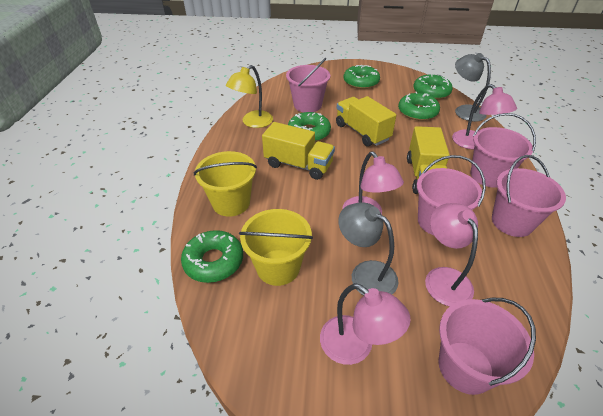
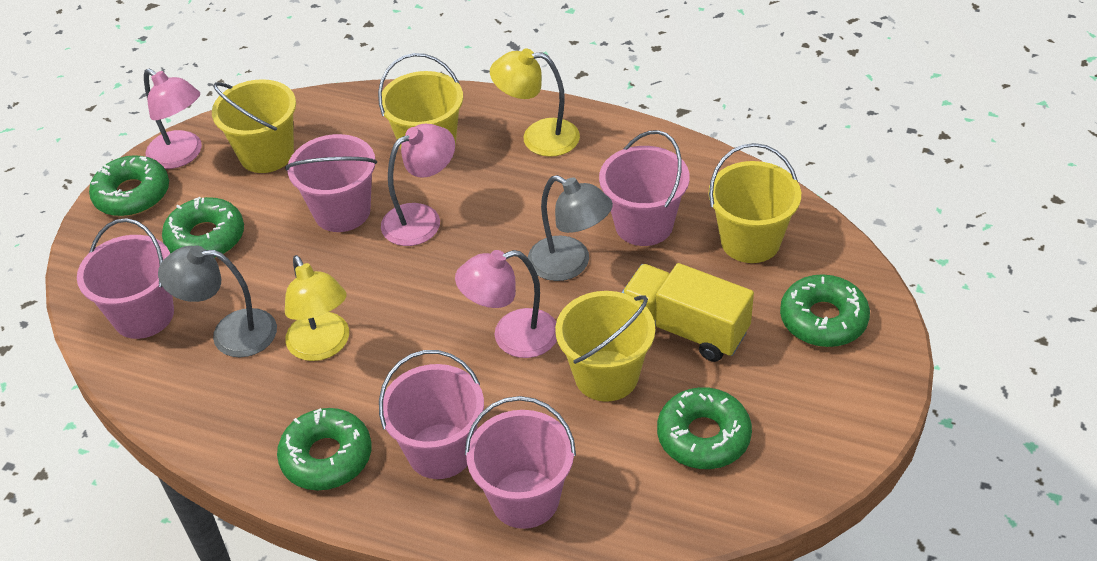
pink lamp: 4 -> 3
yellow bucket: 2 -> 4
yellow lamp: 1 -> 2
yellow truck: 3 -> 1

